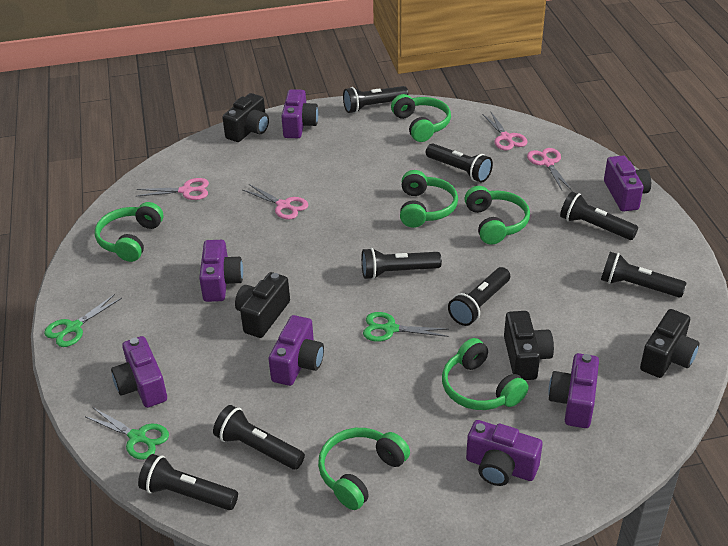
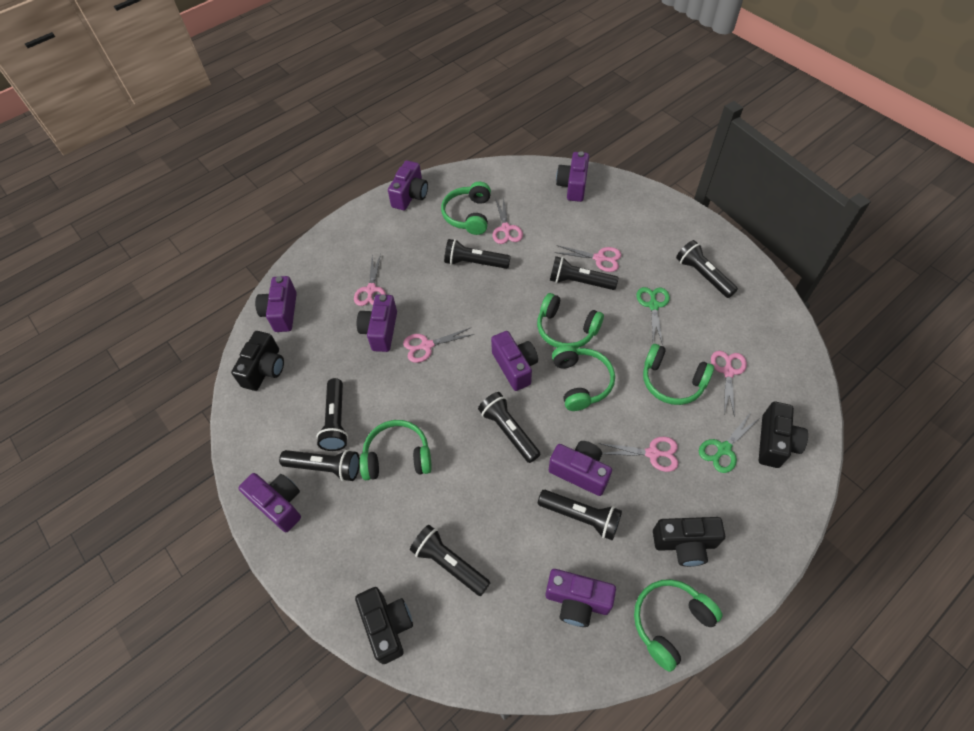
green scissors: 3 -> 2
pink scissors: 4 -> 6
purple camera: 7 -> 8

